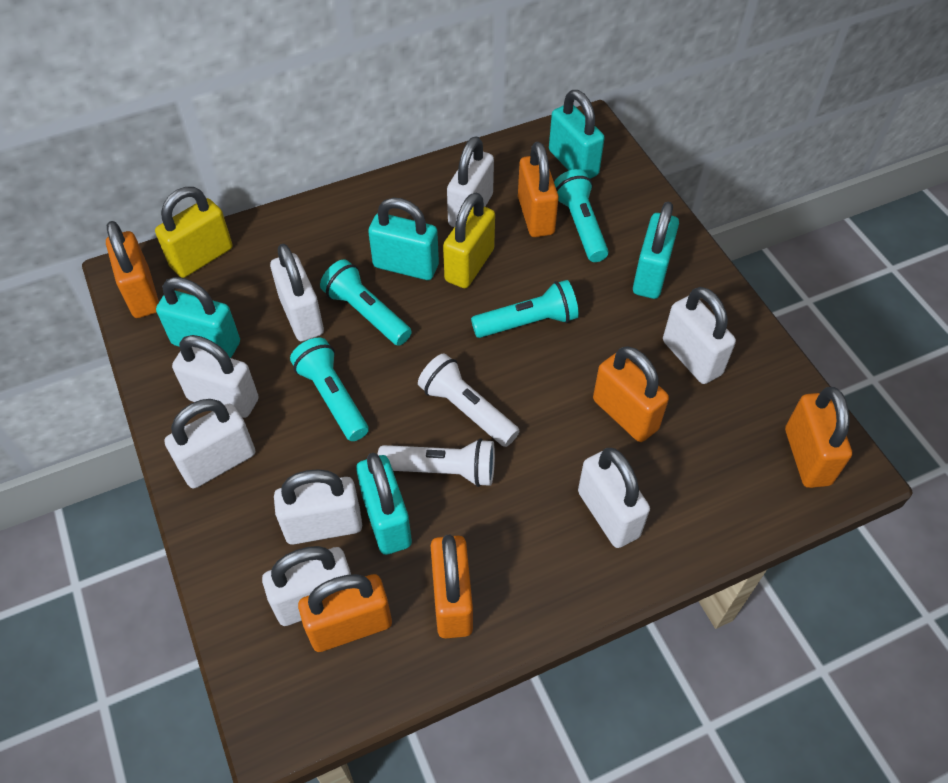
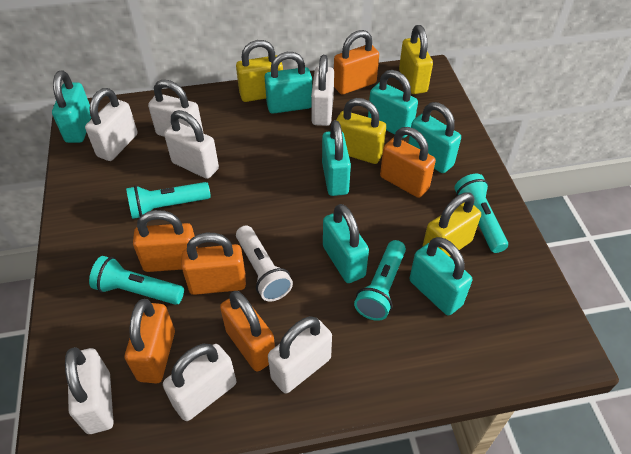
turquoise padlock: 5 -> 7
white flashlight: 2 -> 1
white padlock: 8 -> 7
yellow padlock: 2 -> 4

